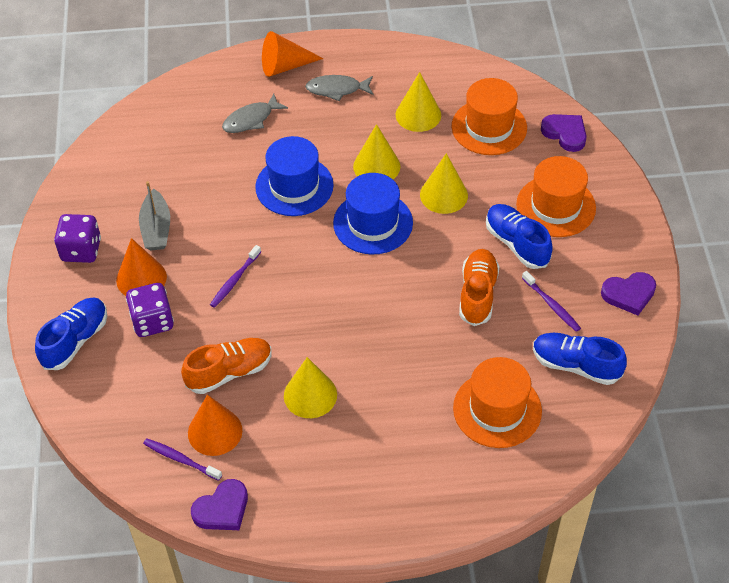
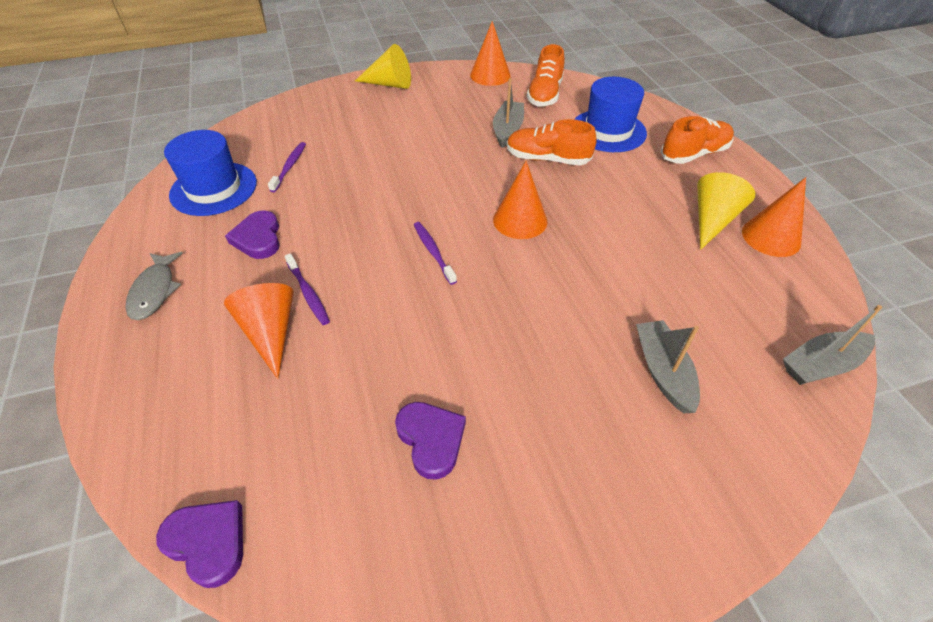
blue shoe: 3 -> 0
grey boat: 1 -> 3
grey fish: 2 -> 1
orange cone: 3 -> 4
orange hat: 3 -> 0
orange shoe: 2 -> 3
purple dice: 2 -> 0
yellow cone: 4 -> 2

